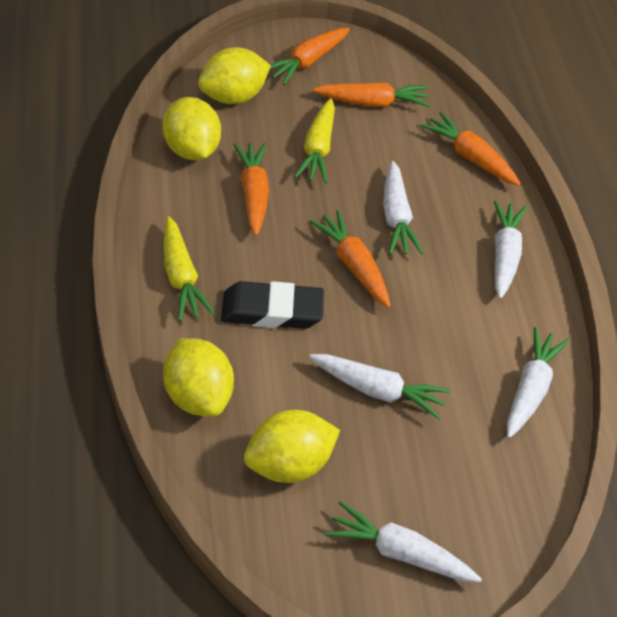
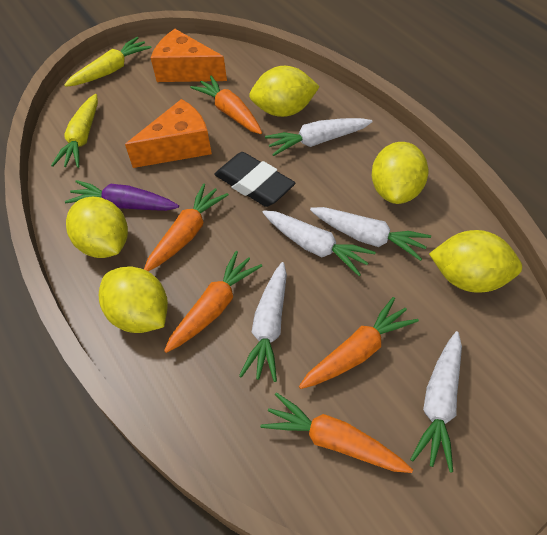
orange cheese: 0 -> 2
purple carrot: 0 -> 1
yellow lemon: 4 -> 5

